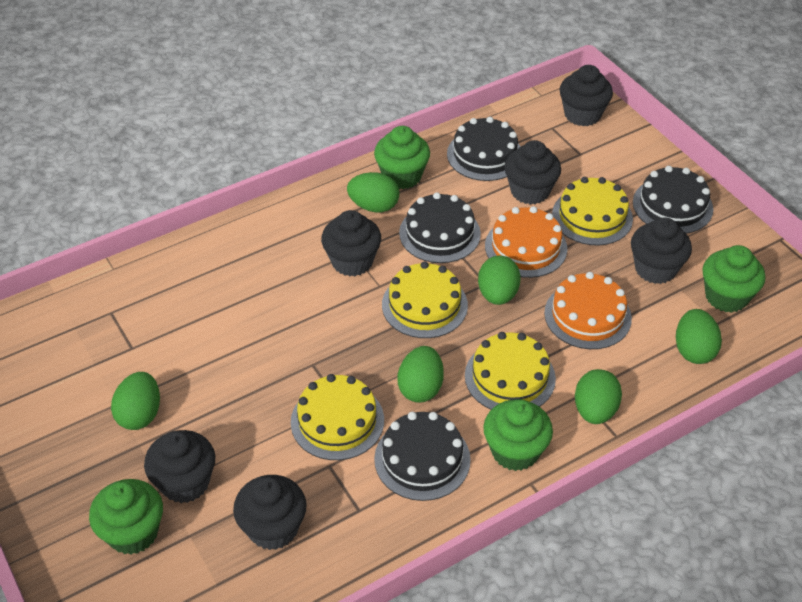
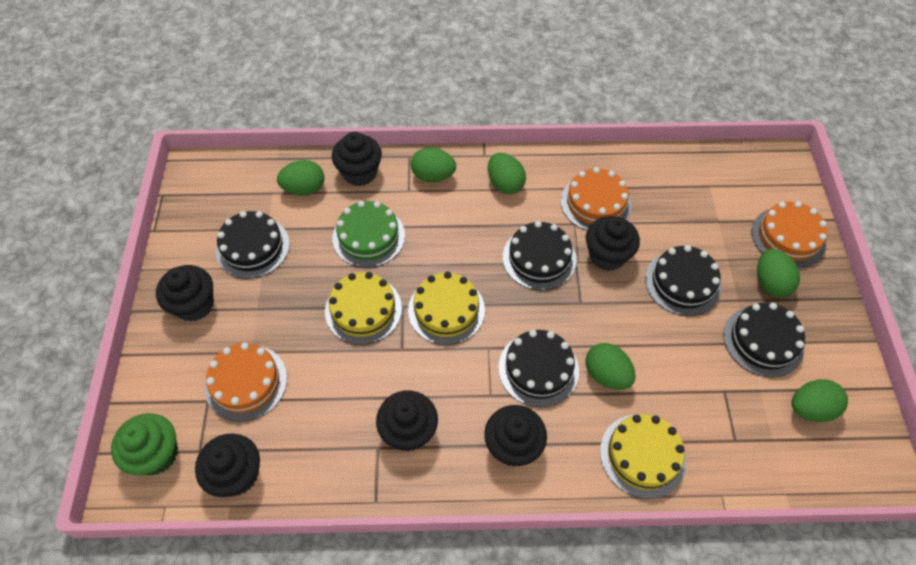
black cake: 4 -> 5
green cake: 0 -> 1
green cupcake: 4 -> 1
orange cake: 2 -> 3
yellow cake: 4 -> 3

